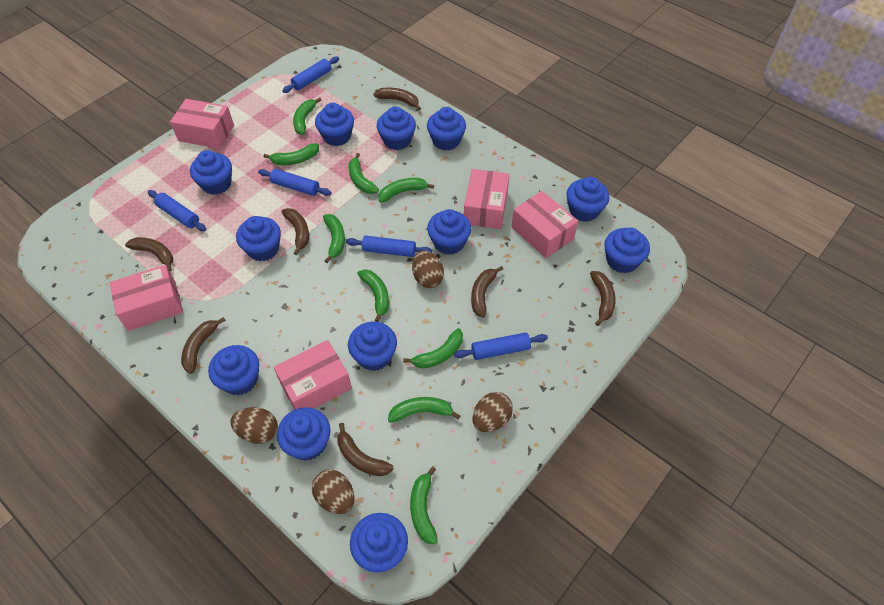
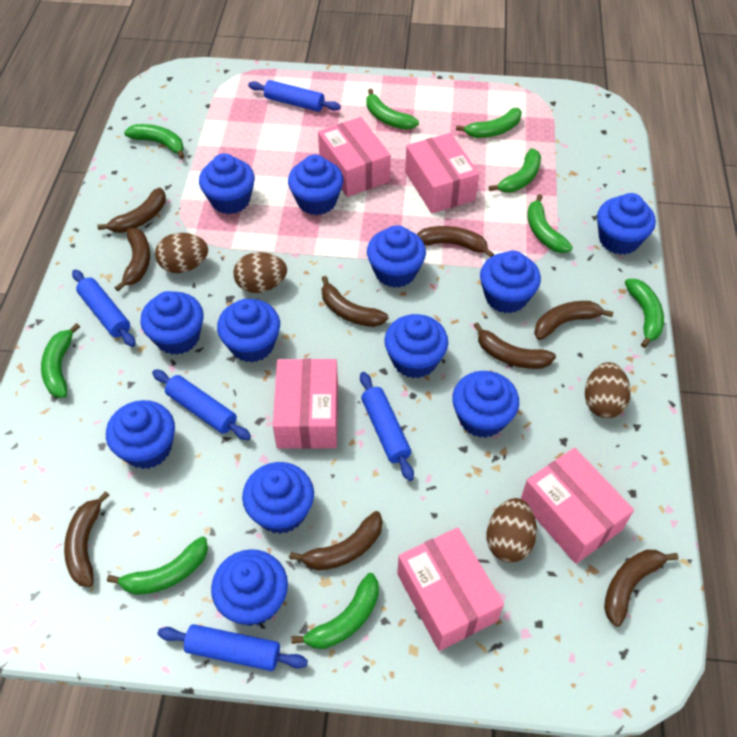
brown banana: 7 -> 9

